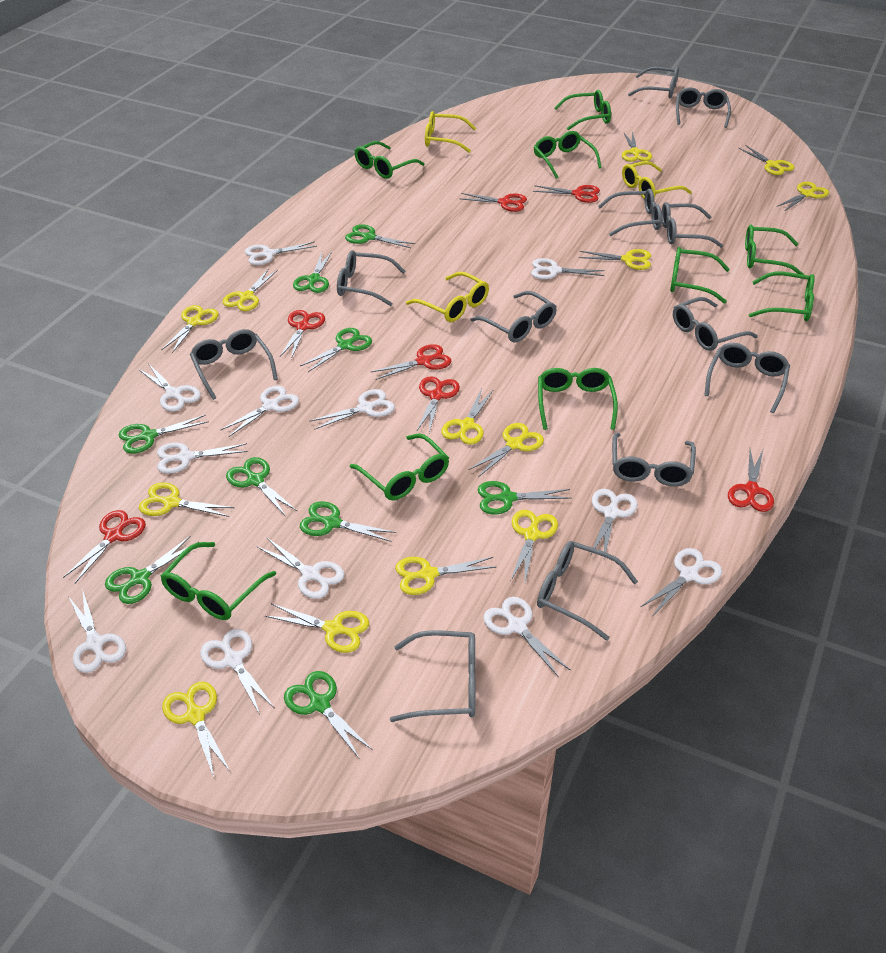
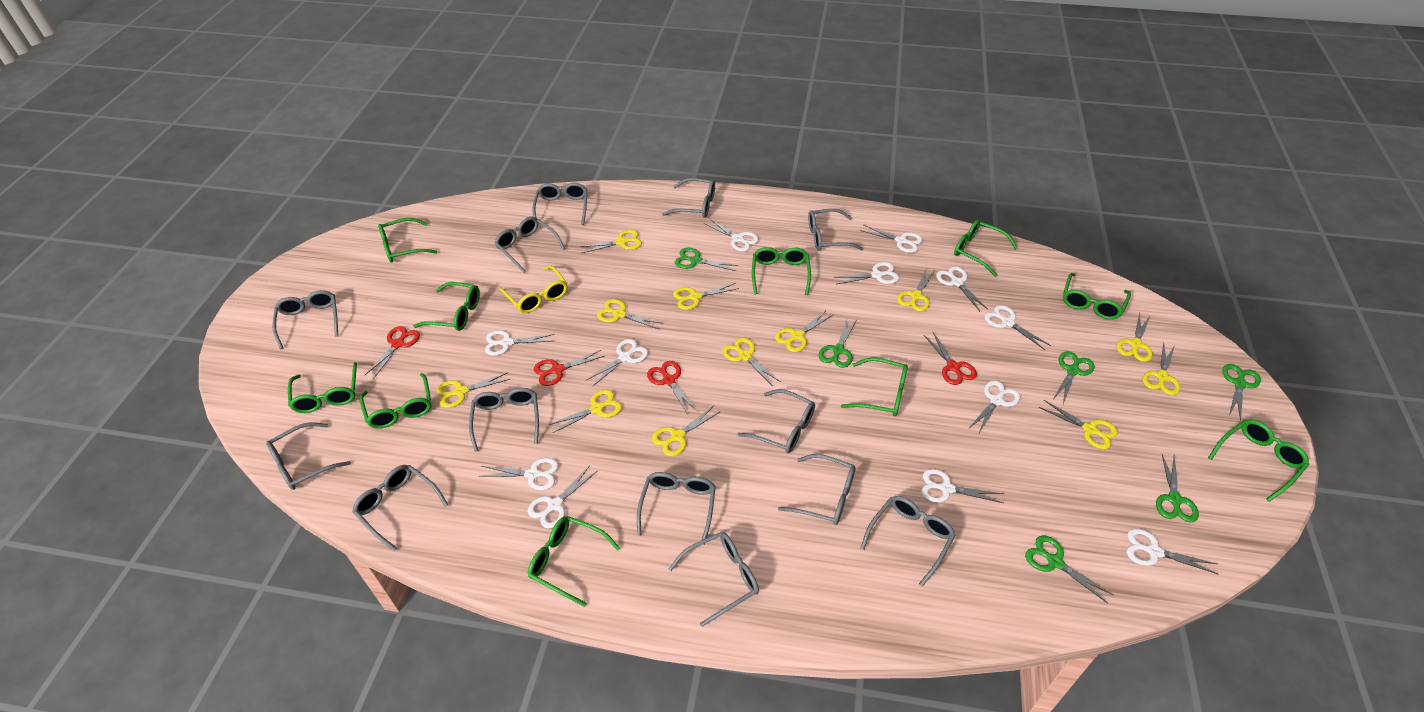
green glasses: 9 -> 10
green scissors: 9 -> 6
grey glasses: 12 -> 13
red scissors: 7 -> 4
yellow glasses: 3 -> 1
yellow scissors: 13 -> 12

